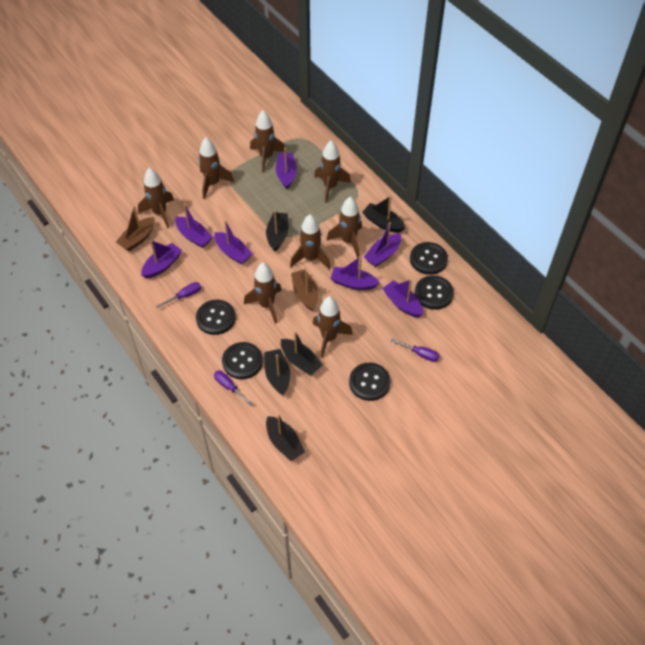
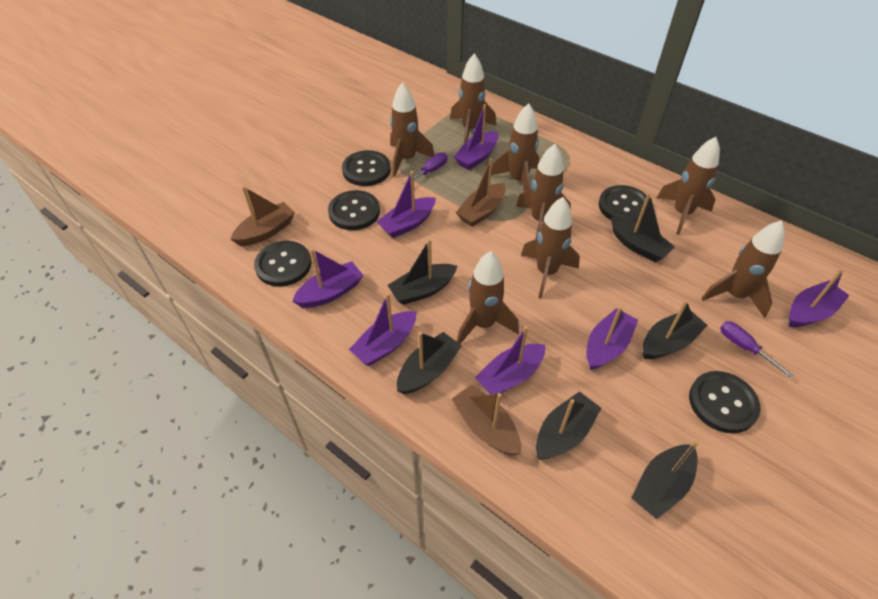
black boat: 5 -> 6
brown boat: 2 -> 3
purple screwdriver: 3 -> 2

